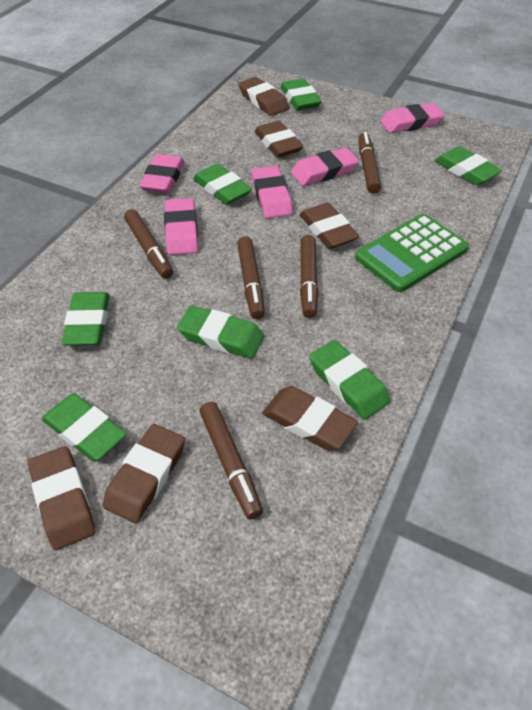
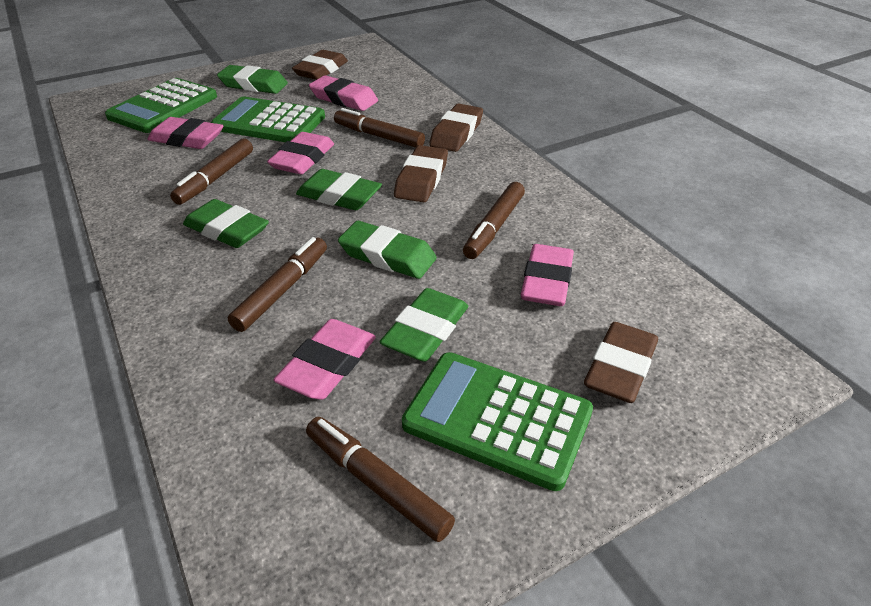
brown eraser: 6 -> 4
green calculator: 1 -> 3
green eraser: 7 -> 5

